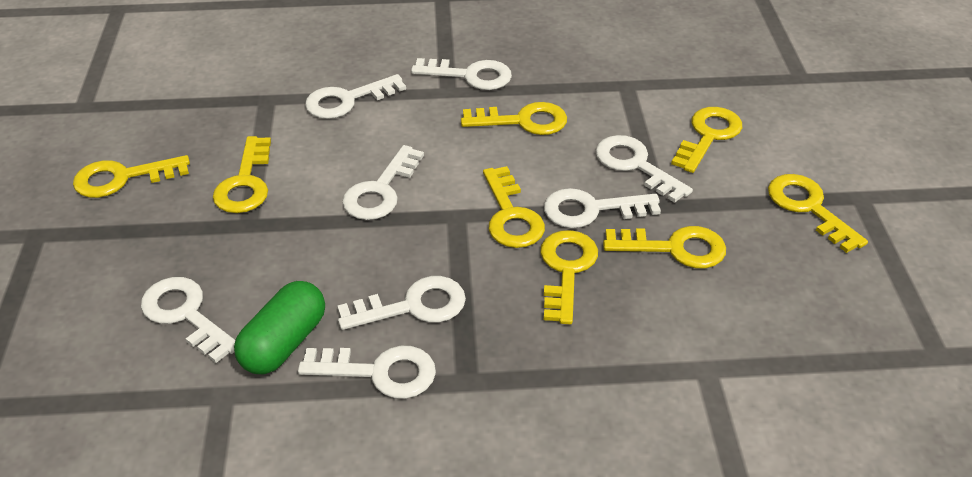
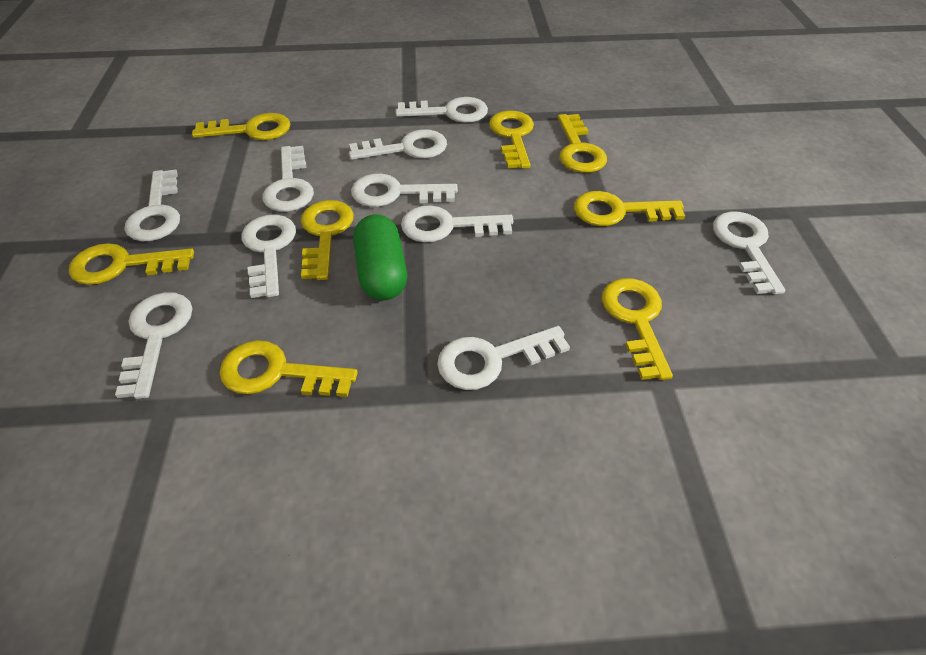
white key: 8 -> 10

